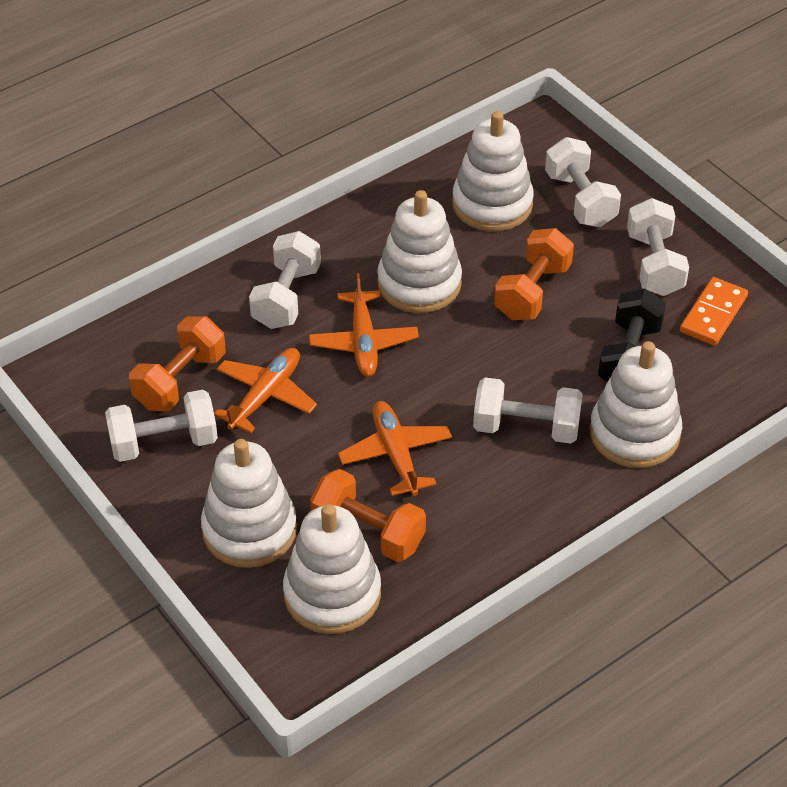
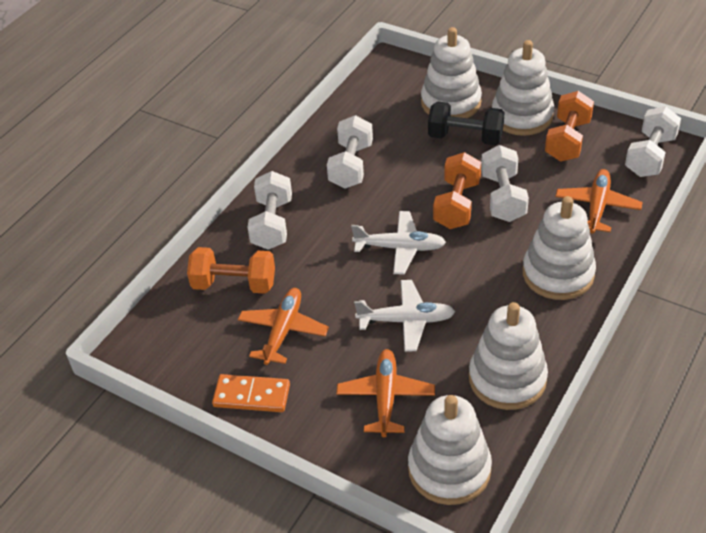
white dumbbell: 5 -> 4
white plane: 0 -> 2

